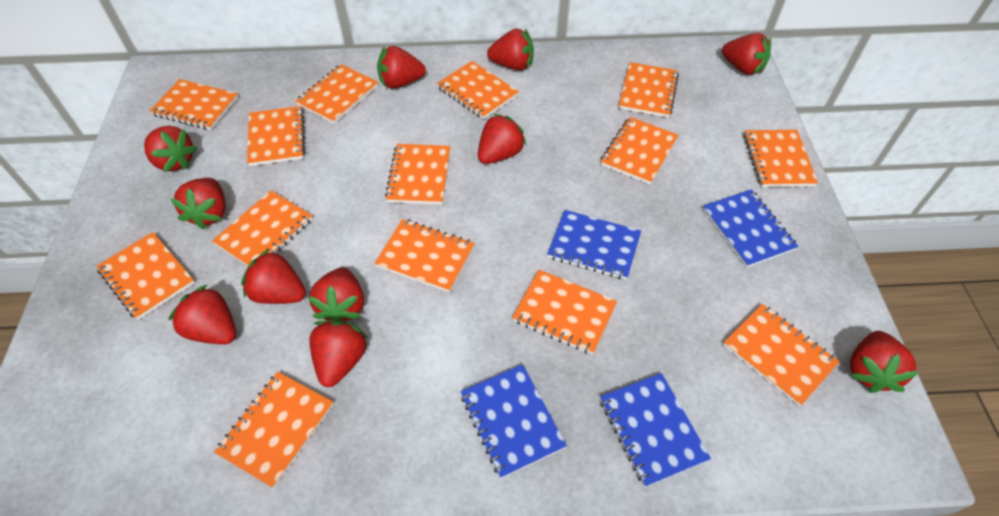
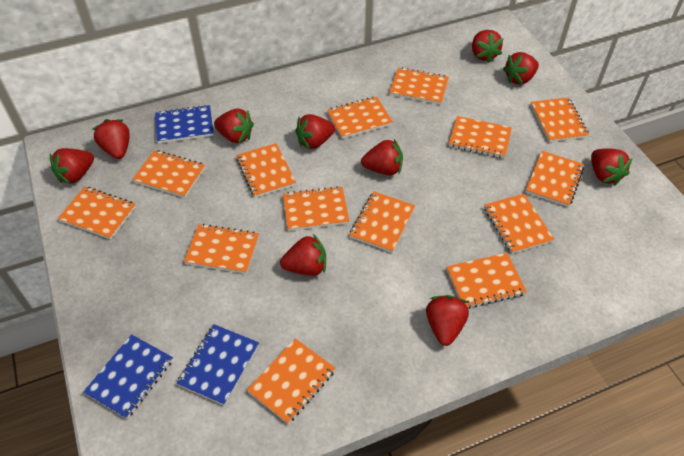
blue notebook: 4 -> 3
red strawberry: 11 -> 10

